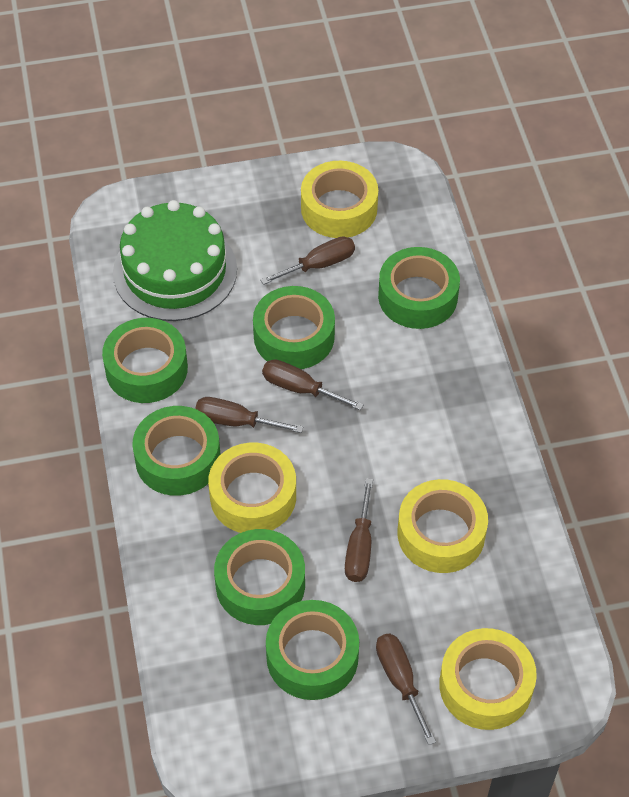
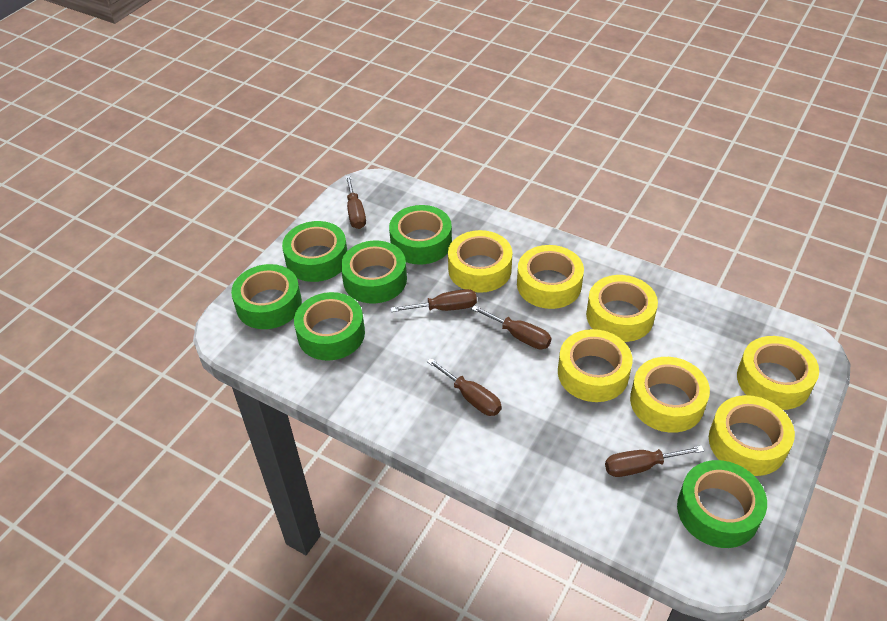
green cake: 1 -> 0
yellow tape: 4 -> 7

